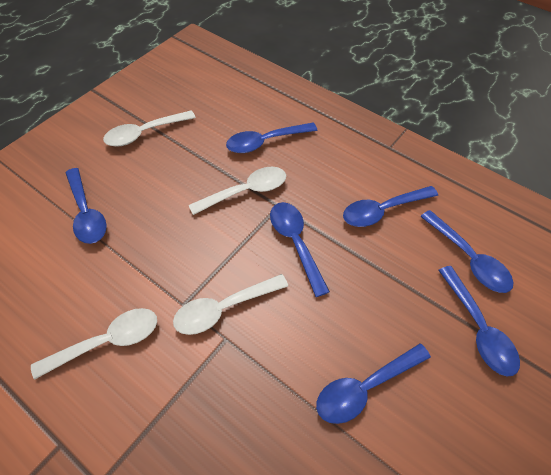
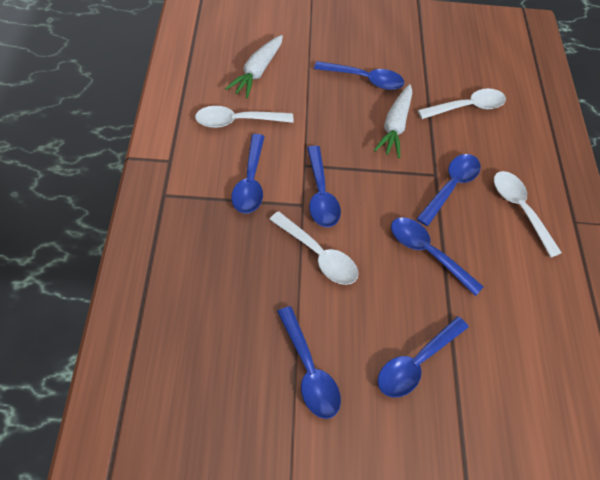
white carrot: 0 -> 2

